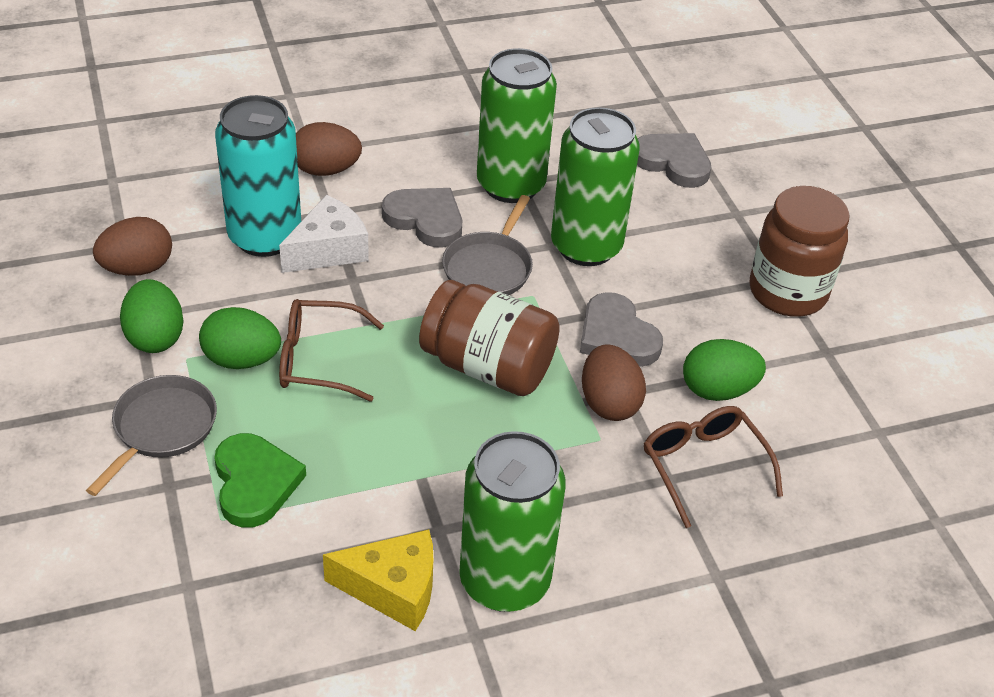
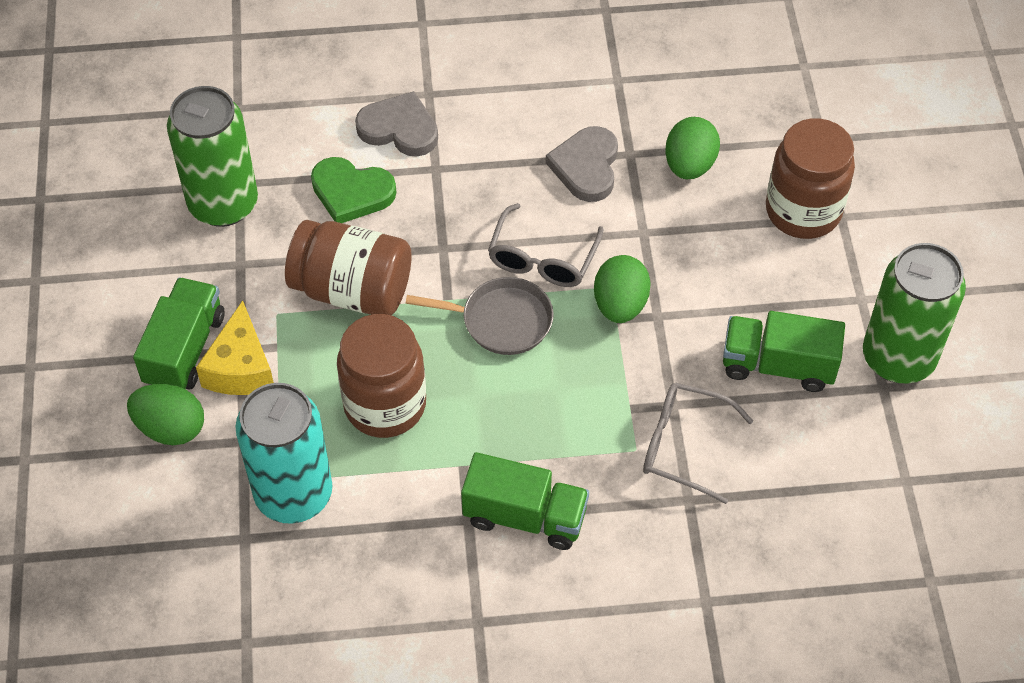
brown egg: 3 -> 0
brown glasses: 2 -> 0
brown jar: 2 -> 3
green can: 3 -> 2
green truck: 0 -> 3
grey glasses: 0 -> 2
grey heart: 3 -> 2
grey pan: 2 -> 1
white cheese: 1 -> 0

